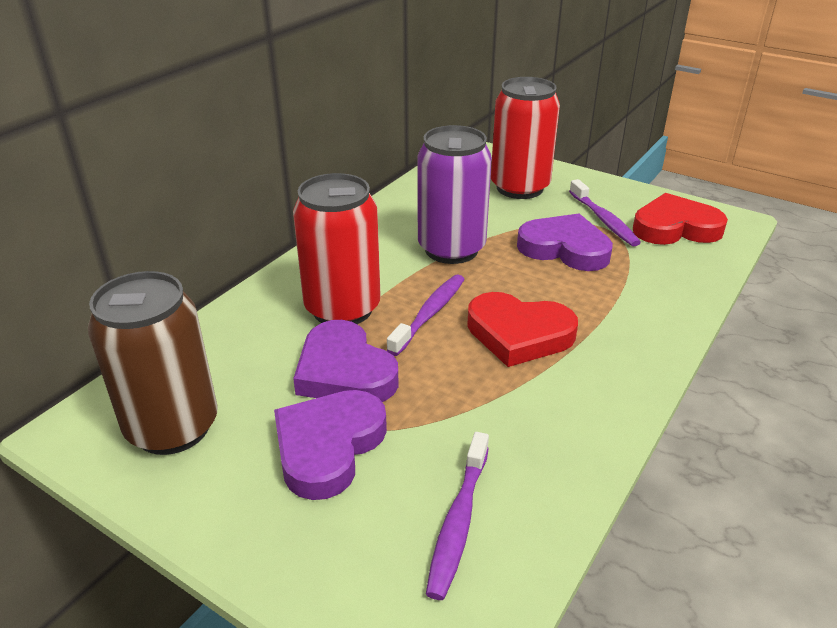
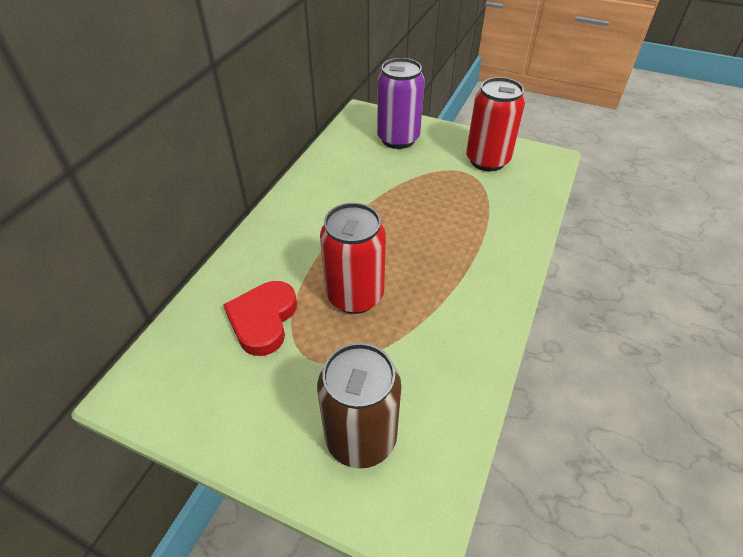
purple heart: 3 -> 0
purple toothbrush: 3 -> 0
red heart: 2 -> 1

